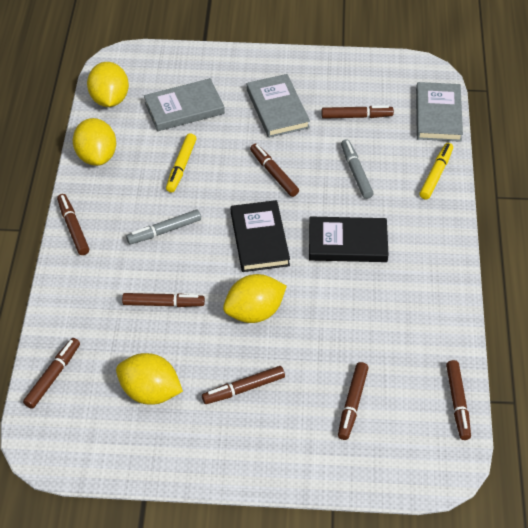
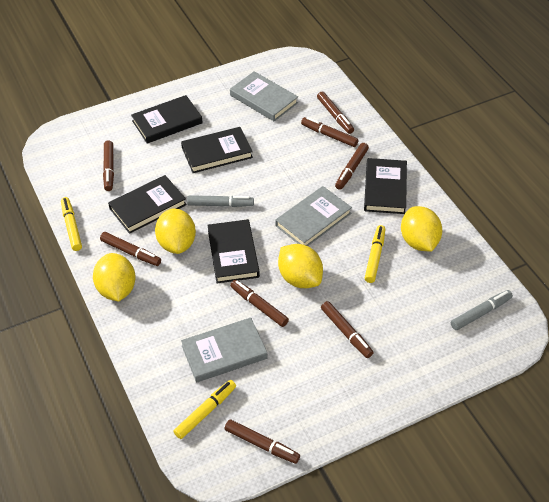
black book: 2 -> 5
yellow marker: 2 -> 3

